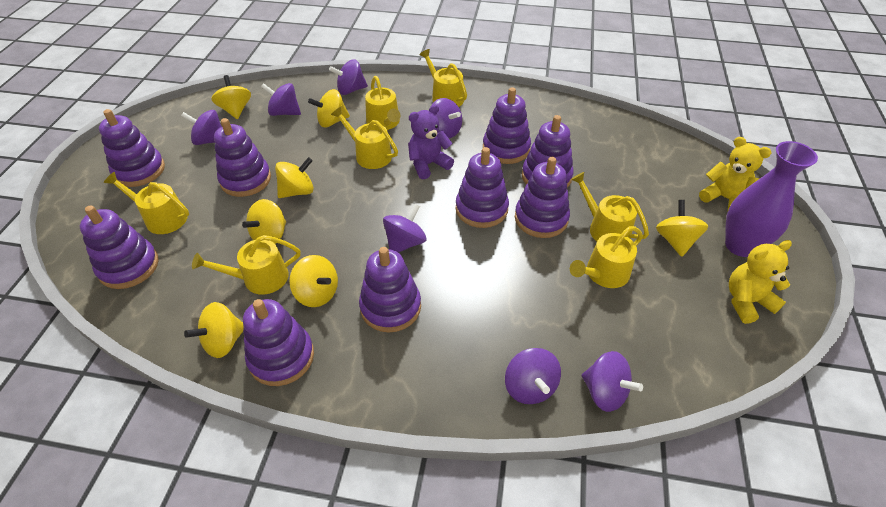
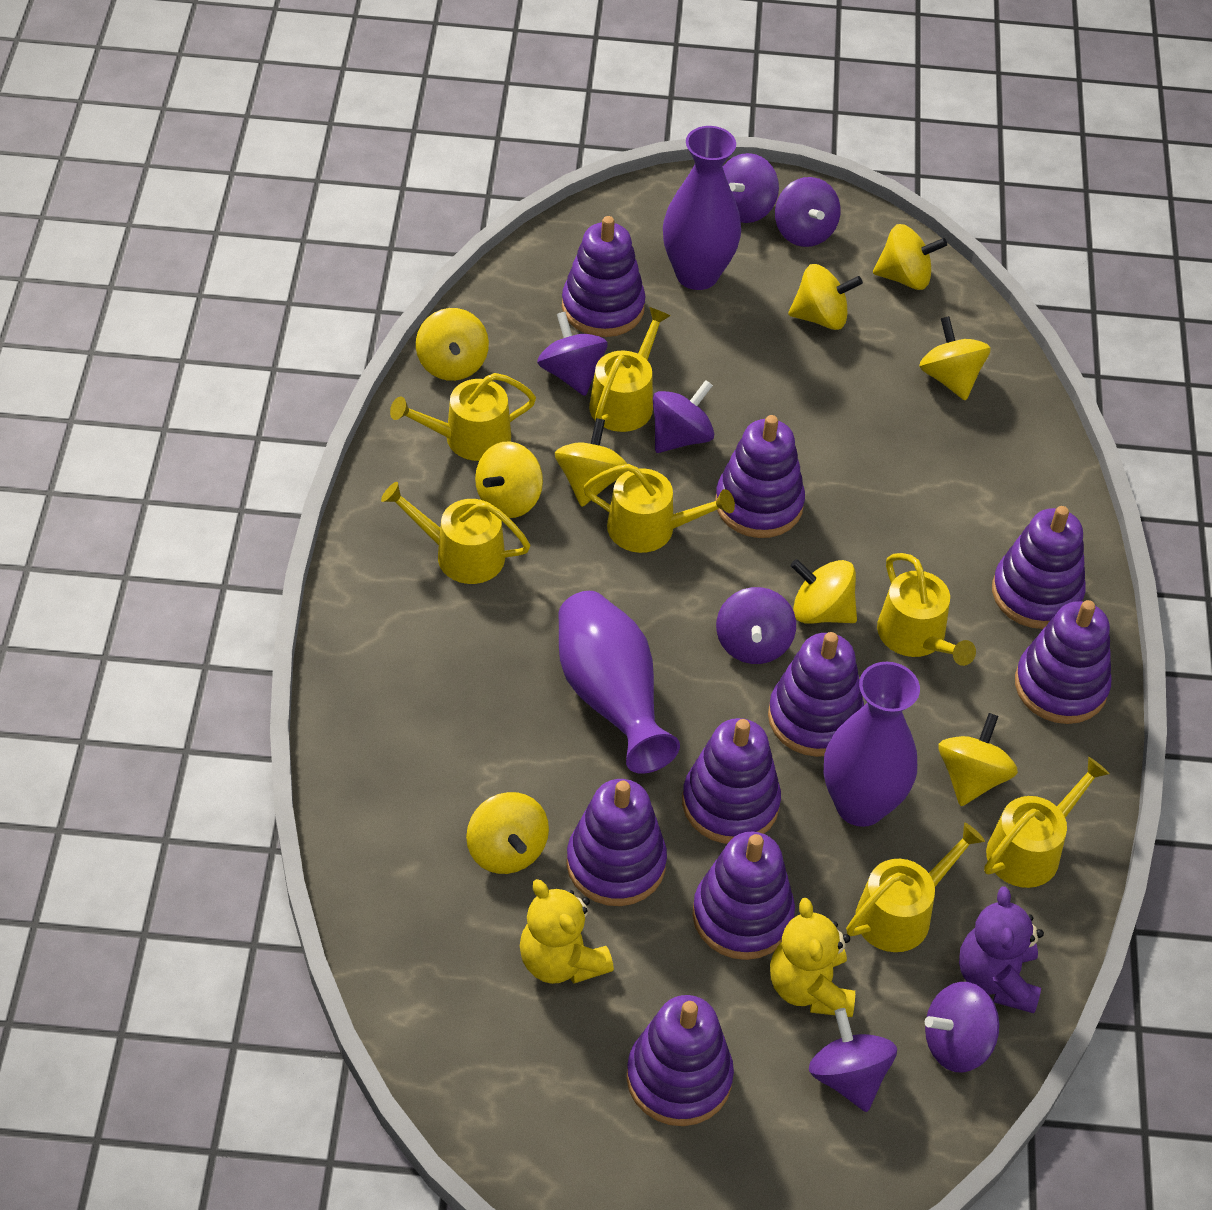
purple vase: 1 -> 3
yellow spinning top: 7 -> 9

